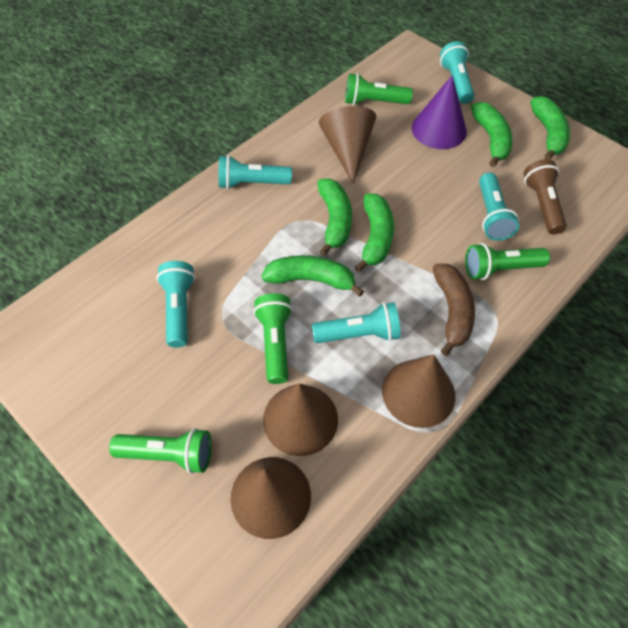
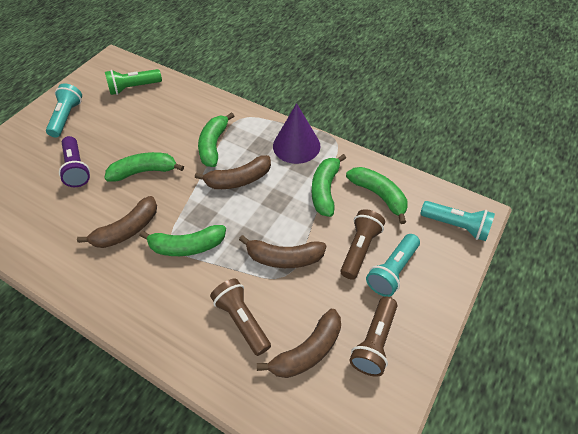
brown banana: 1 -> 4
brown cone: 4 -> 0
brown flashlight: 1 -> 3
green flashlight: 4 -> 1
purple flashlight: 0 -> 1
turquoise flashlight: 5 -> 3

